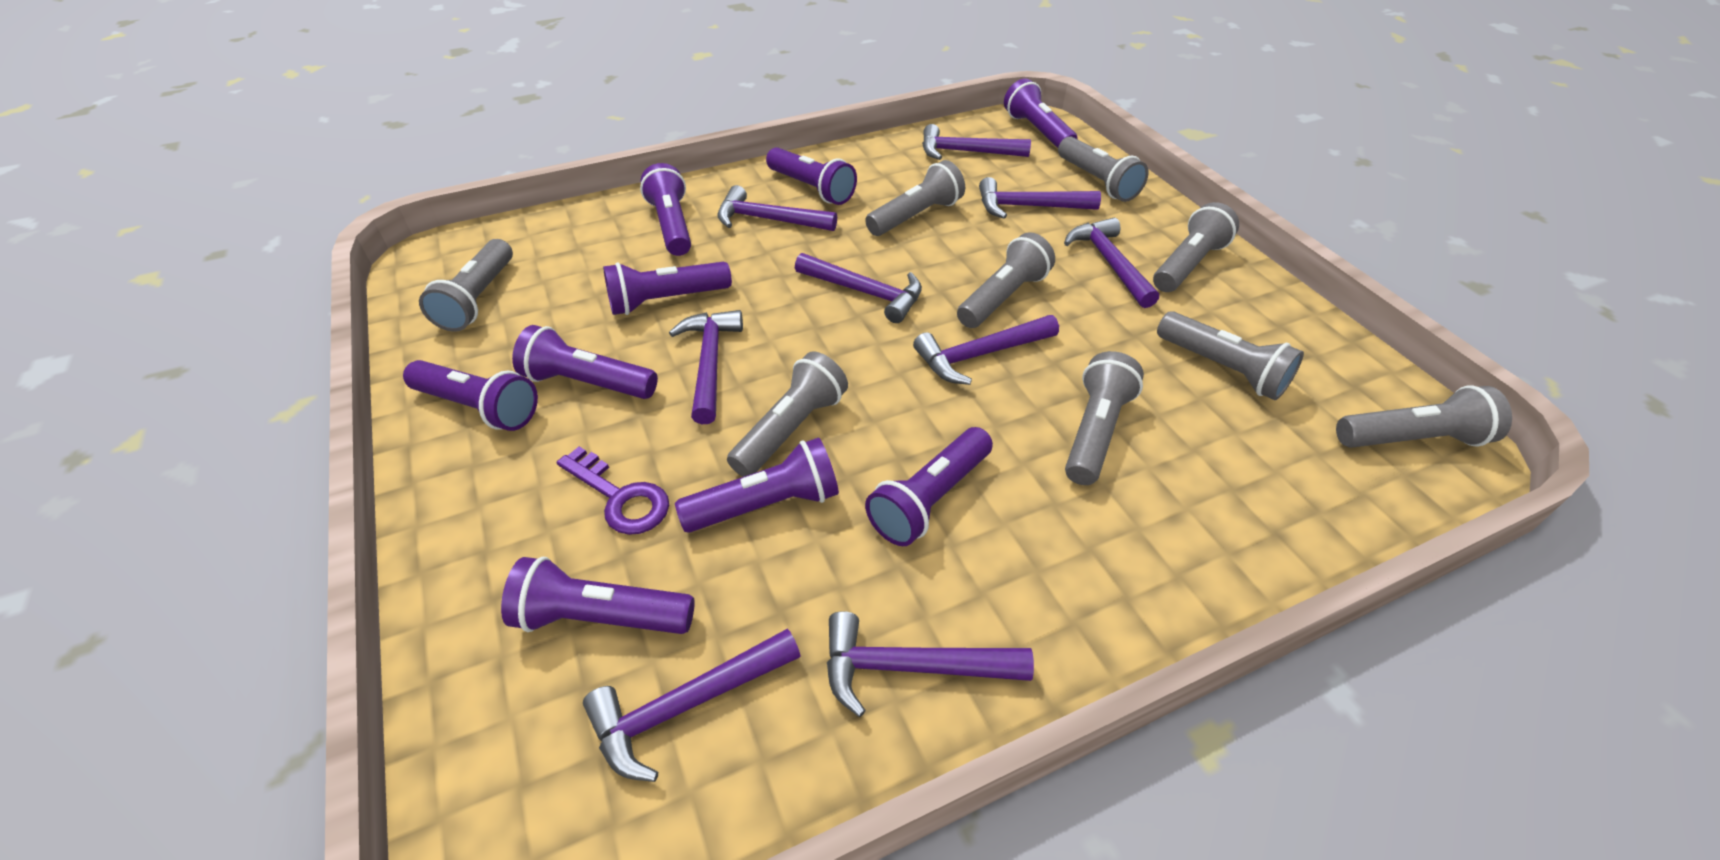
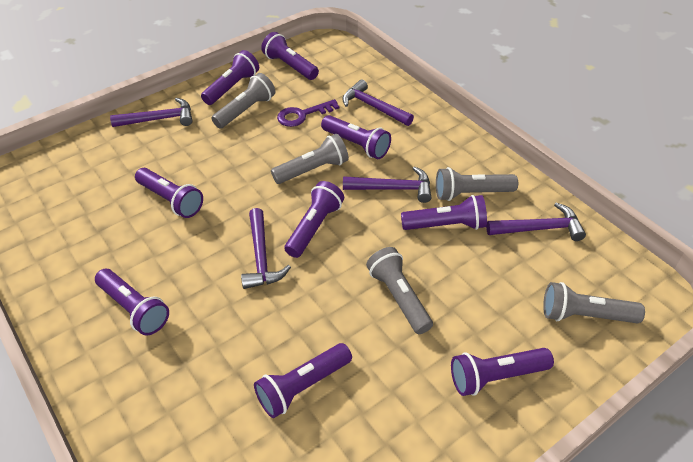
grey flashlight: 9 -> 5
purple hammer: 9 -> 5

